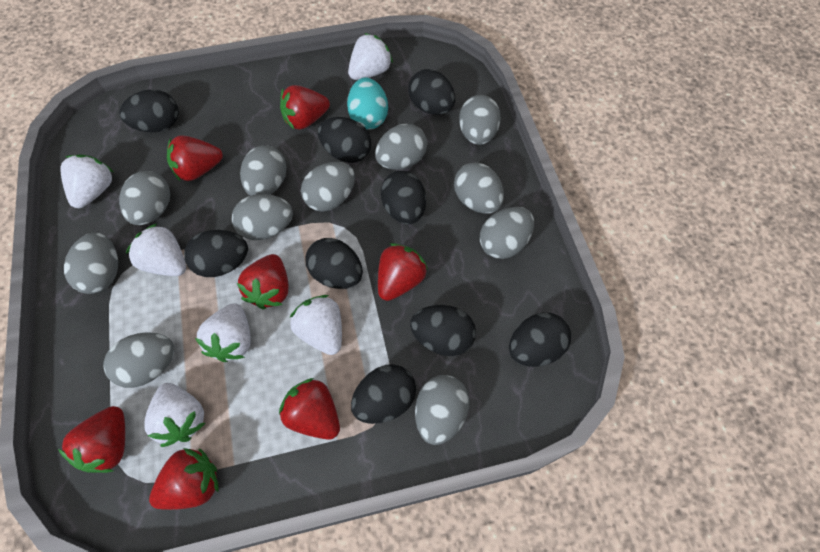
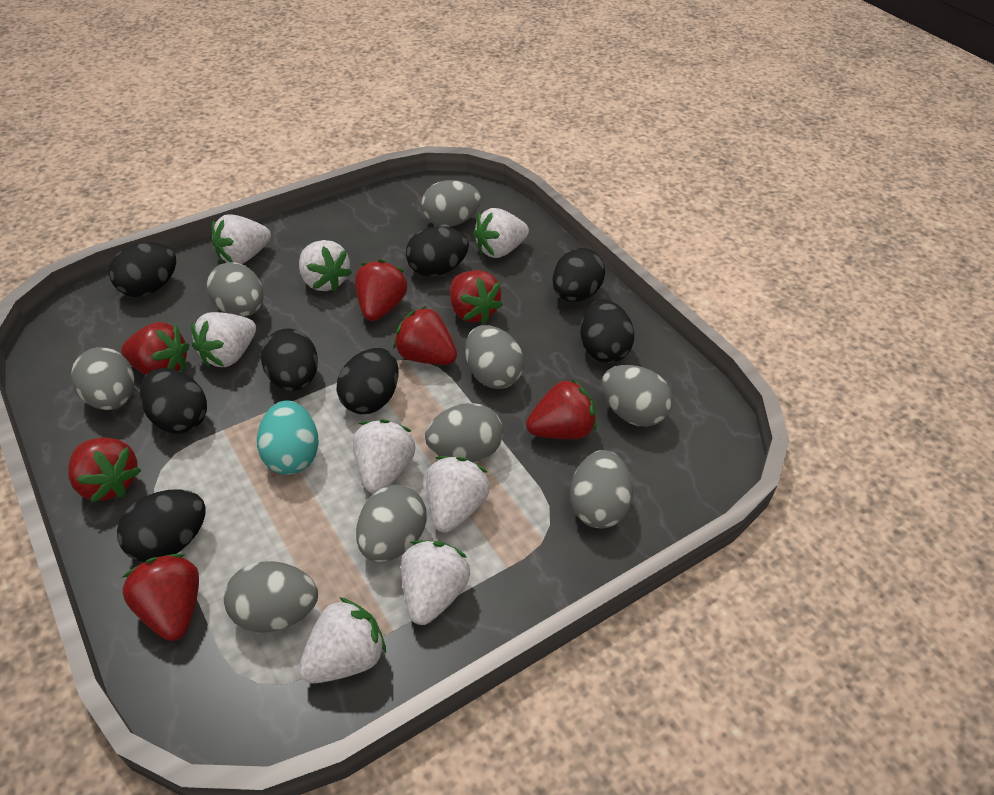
black egg: 9 -> 8
grey egg: 11 -> 9
white strawberry: 6 -> 8

